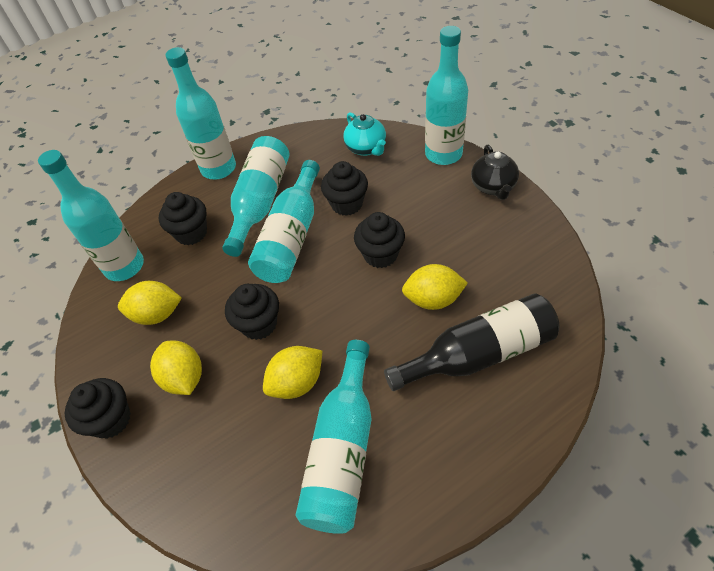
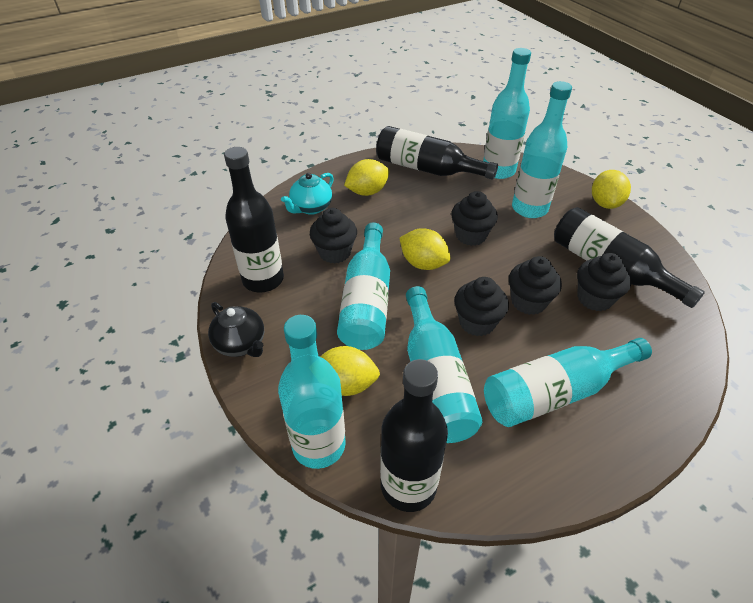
black bottle: 1 -> 4

